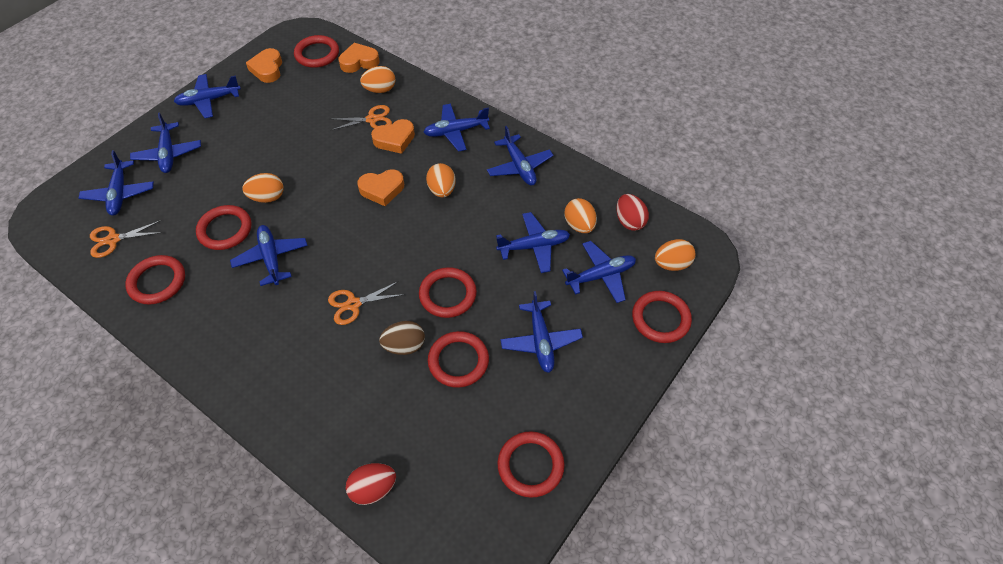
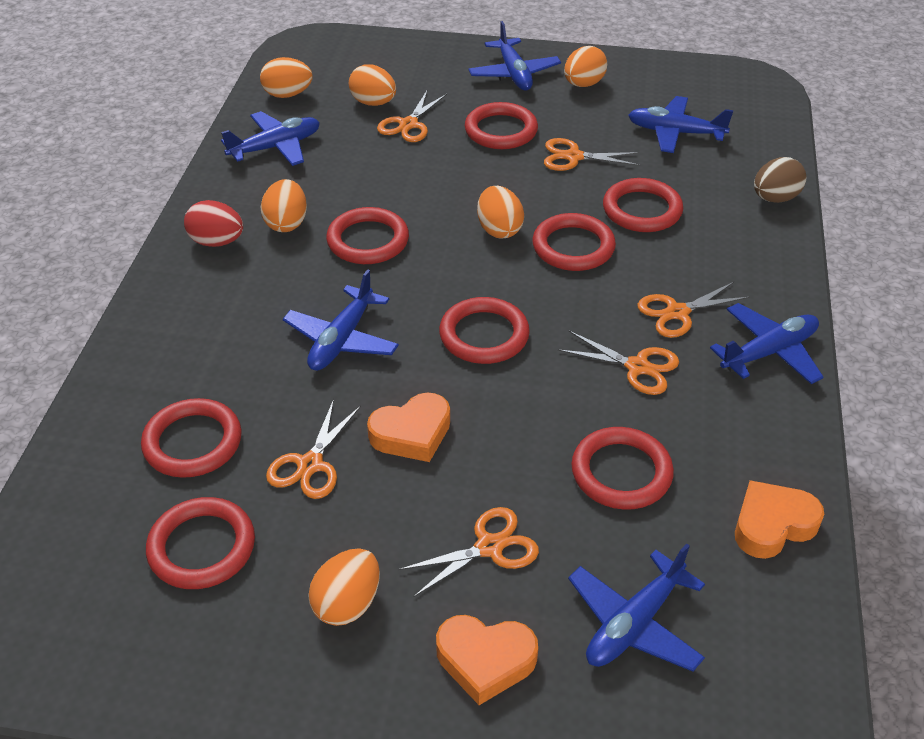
blue plane: 9 -> 6
orange egg: 5 -> 6
orange heart: 4 -> 3
orange scissors: 3 -> 6
red egg: 2 -> 1
red ring: 7 -> 8

